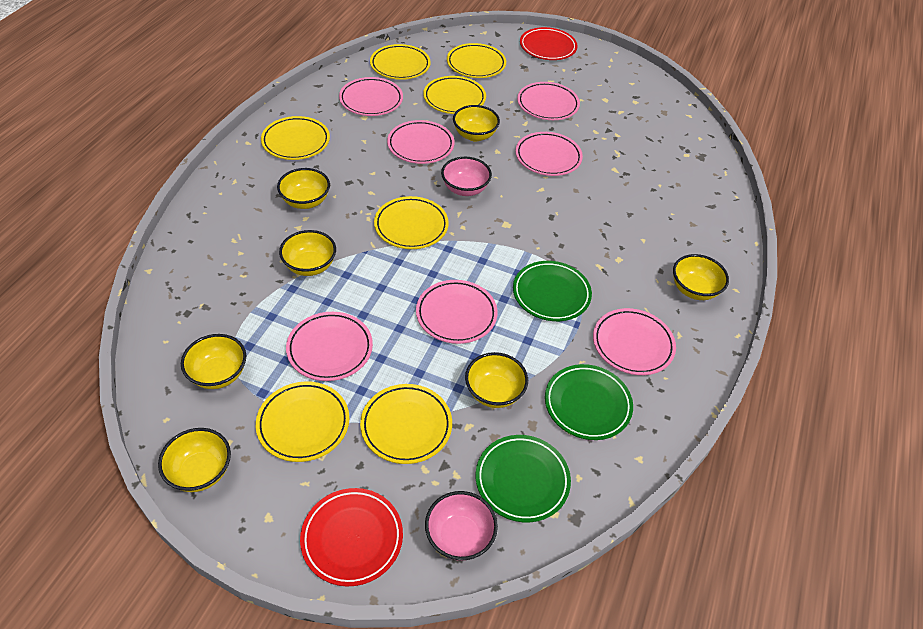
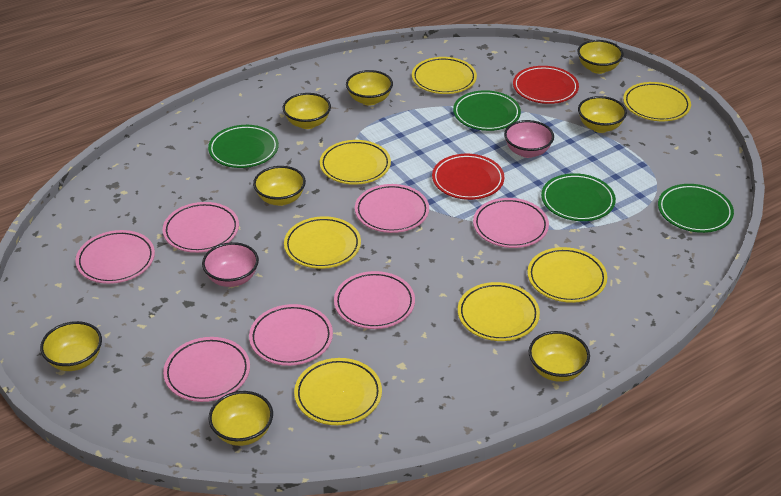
green plate: 3 -> 4
yellow bowl: 7 -> 8

